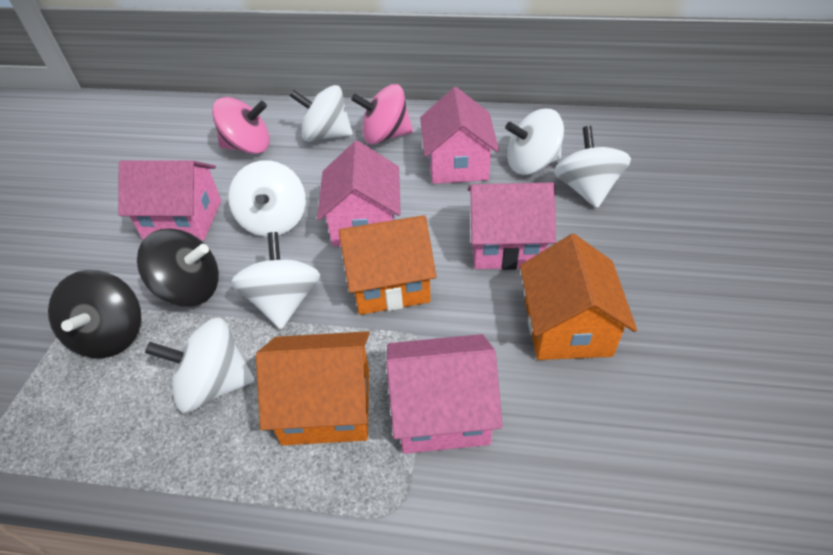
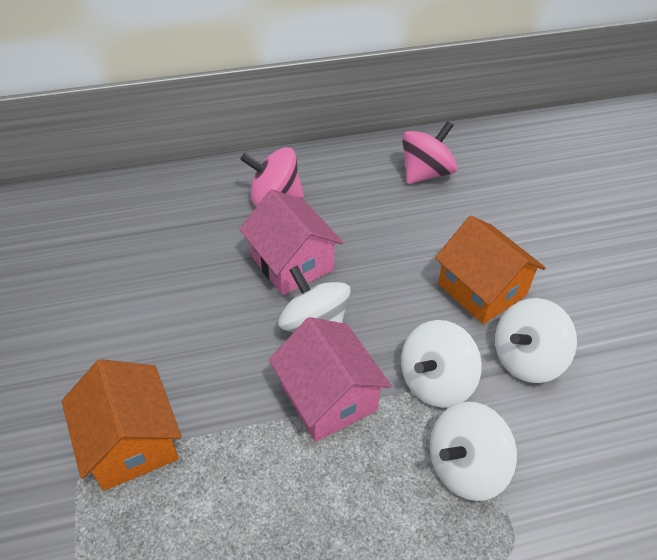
black spinning top: 2 -> 0
orange house: 3 -> 2
pink house: 5 -> 2
white spinning top: 6 -> 4

